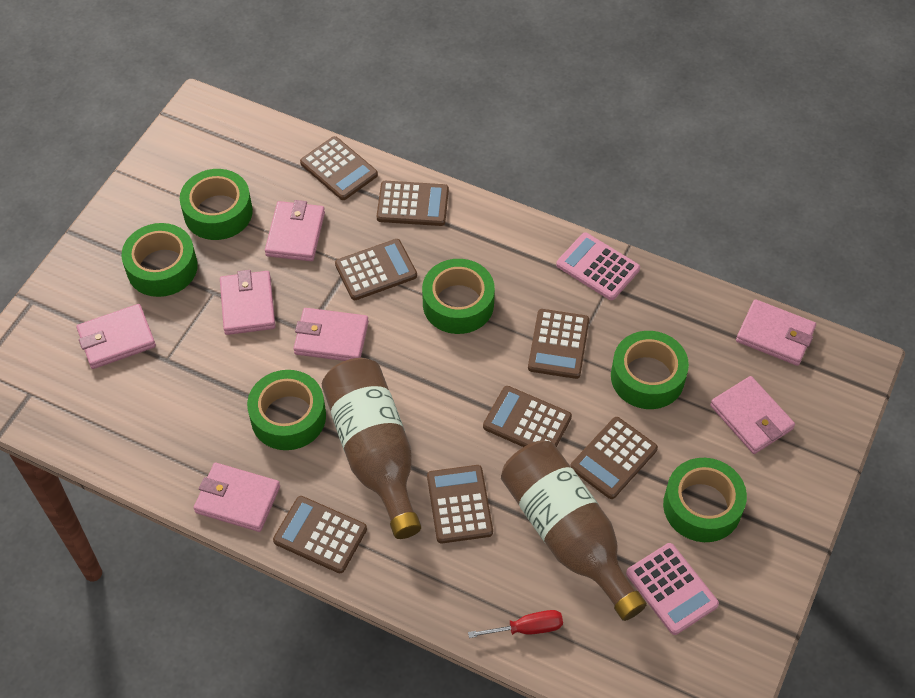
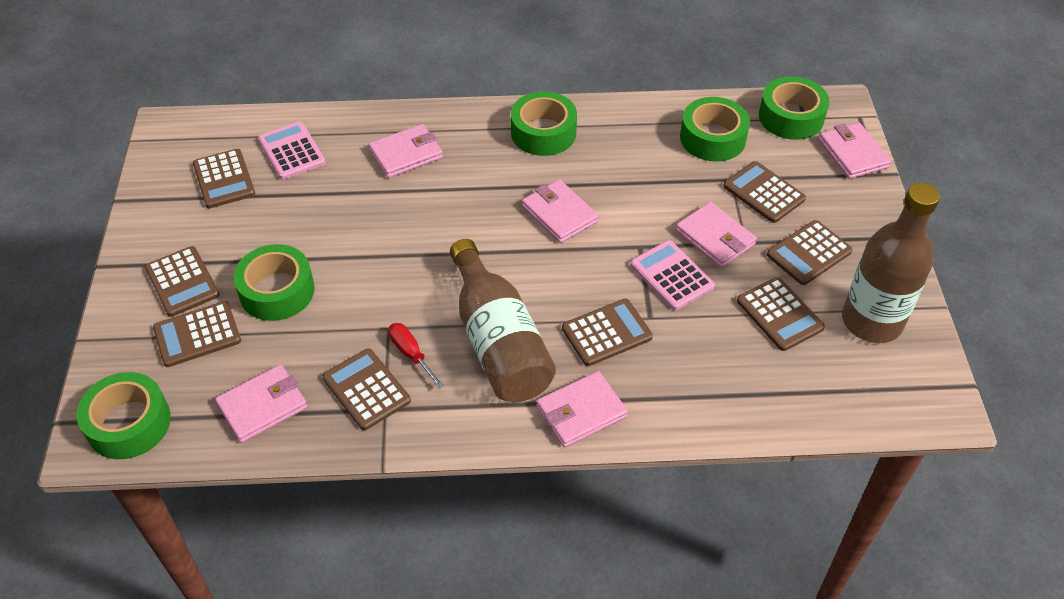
green tape: 6 -> 5
pink wallet: 7 -> 6

